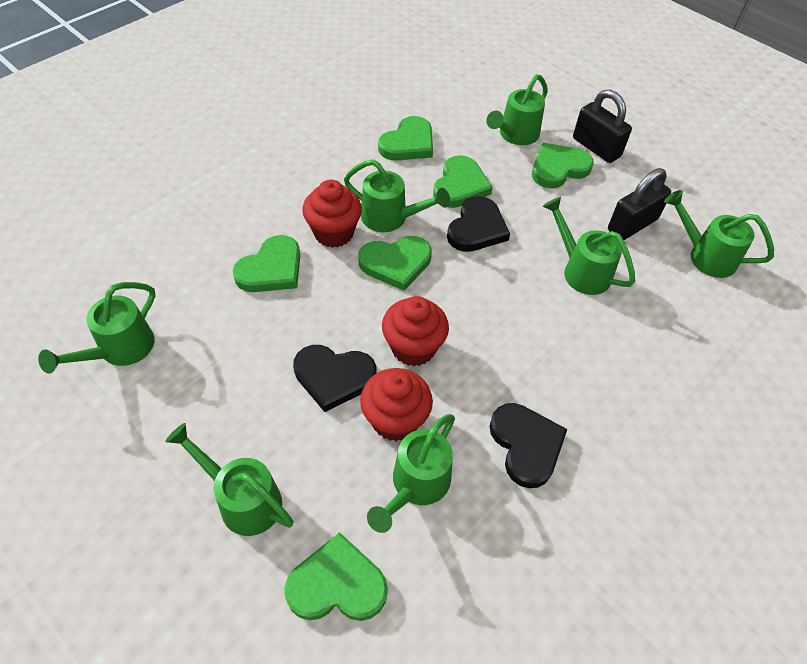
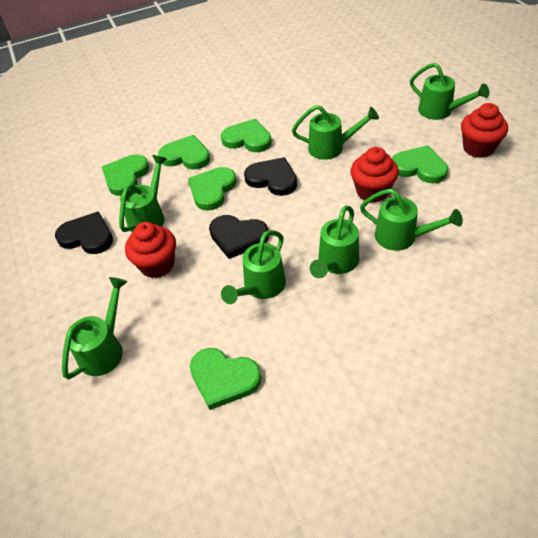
black padlock: 2 -> 0

